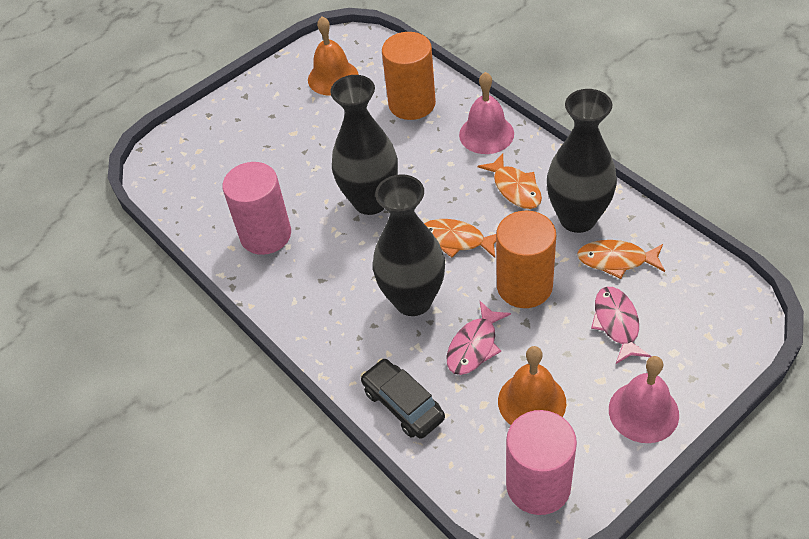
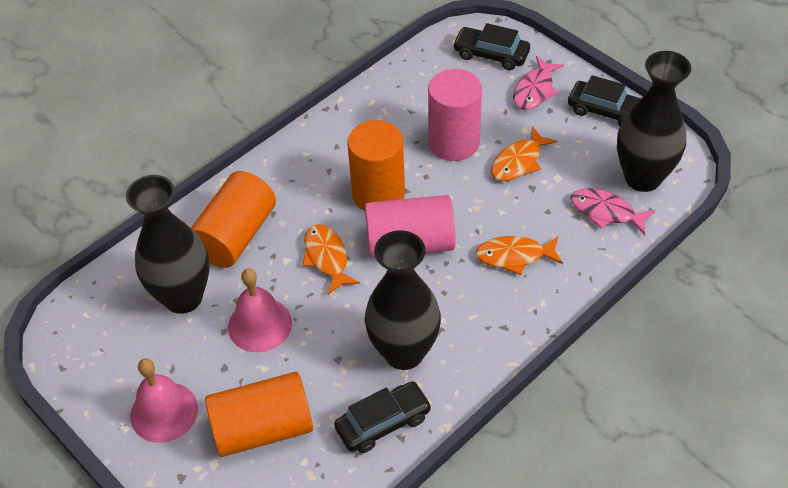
black car: 1 -> 3
orange bell: 2 -> 0
orange cylinder: 2 -> 3

